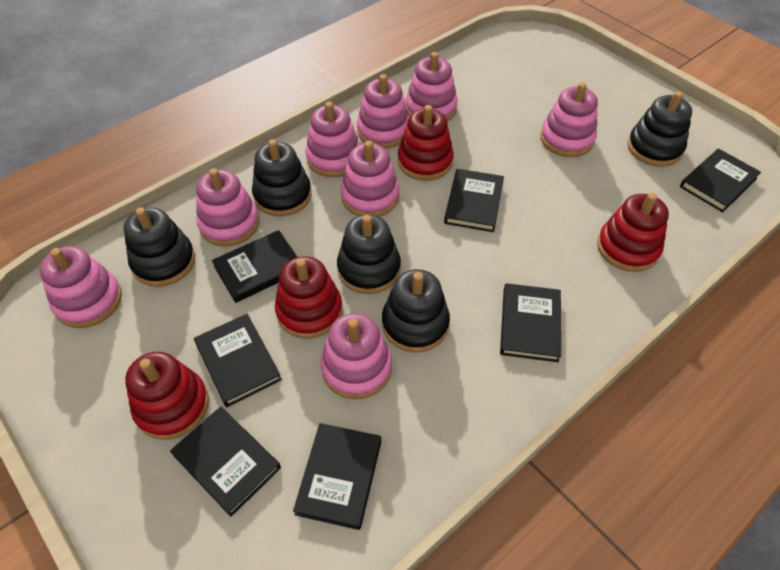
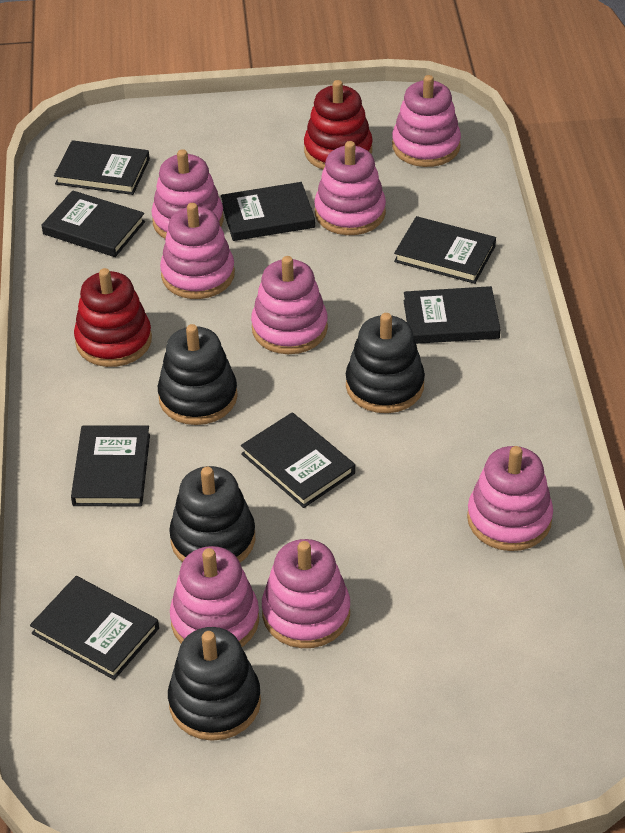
black book: 7 -> 8
black stacking toy: 5 -> 4
red stacking toy: 4 -> 2

